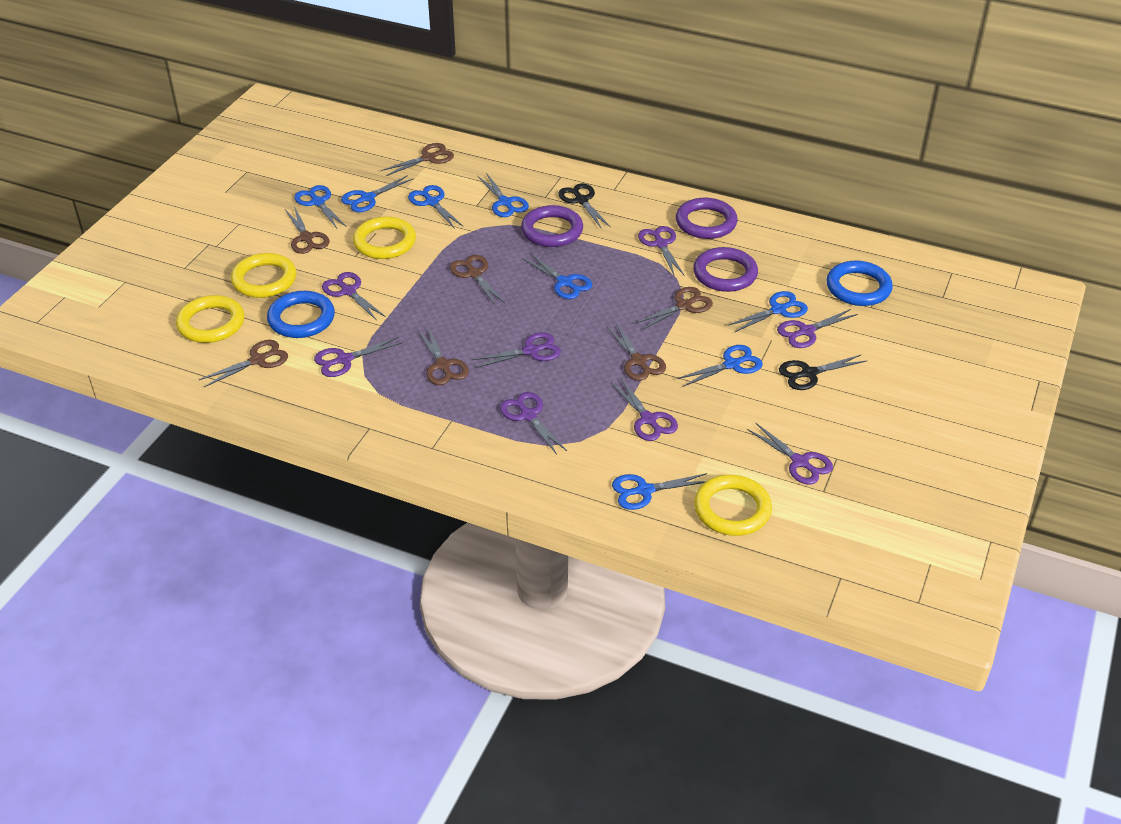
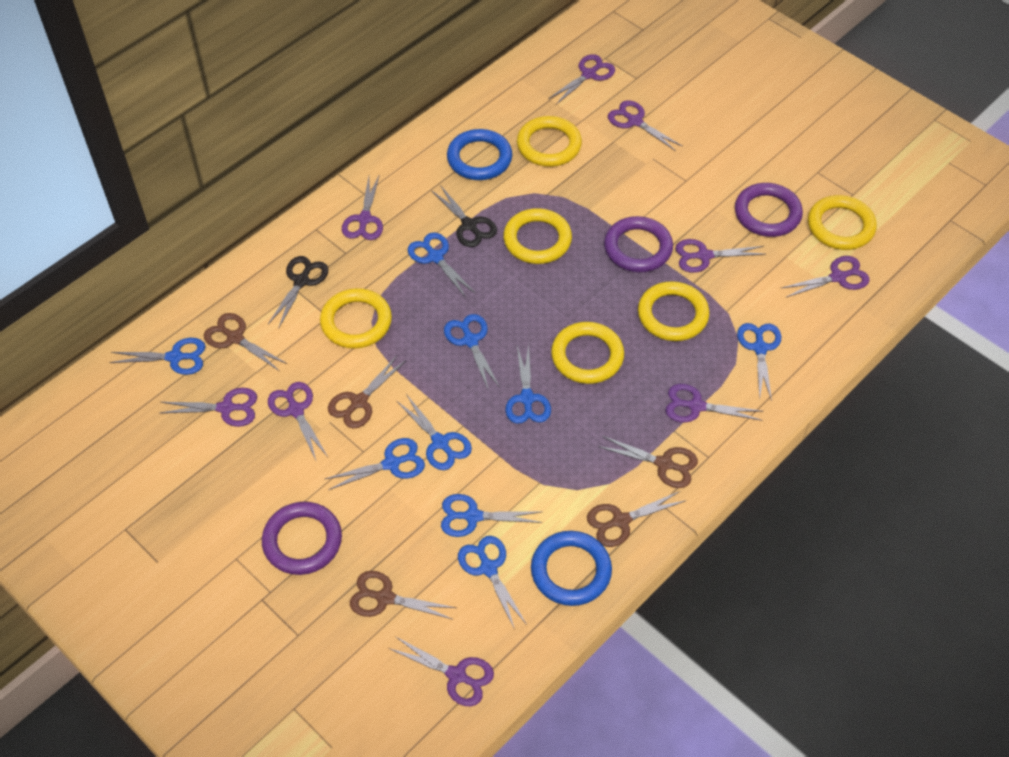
blue scissors: 8 -> 9
brown scissors: 7 -> 5
purple scissors: 8 -> 9
yellow ring: 4 -> 6

